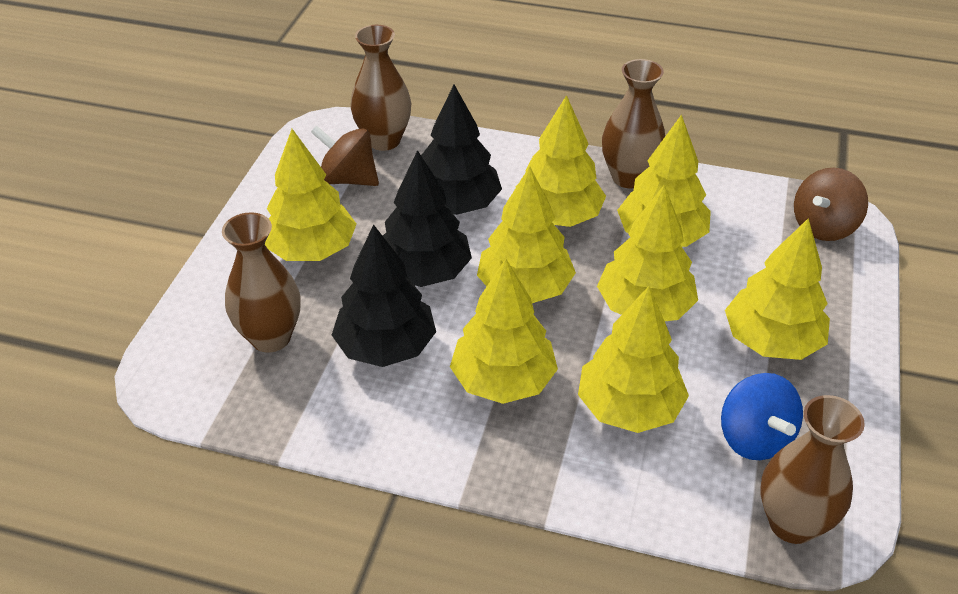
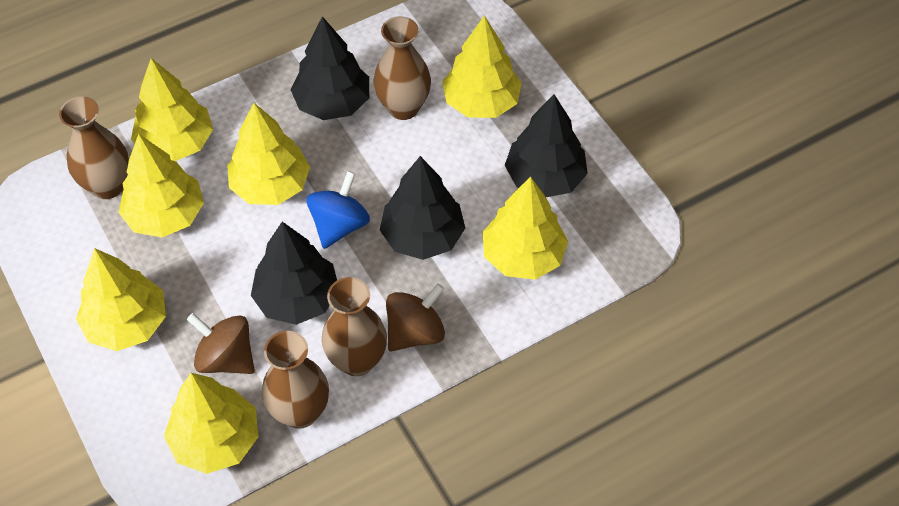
black tree: 3 -> 4
yellow tree: 8 -> 7

